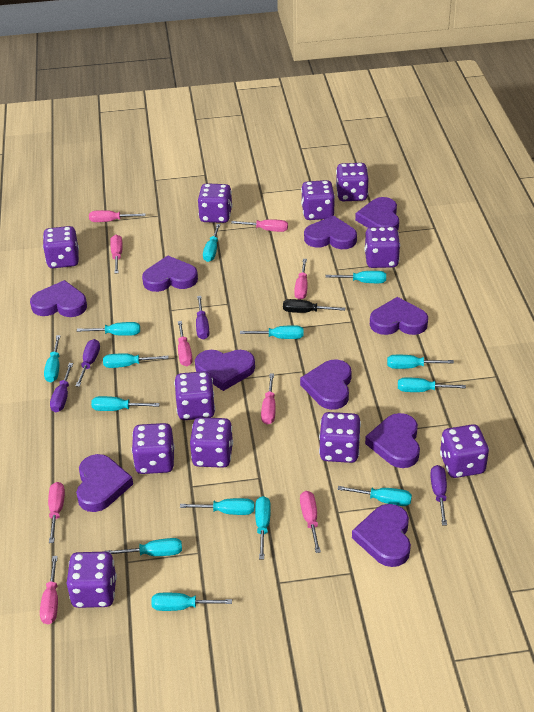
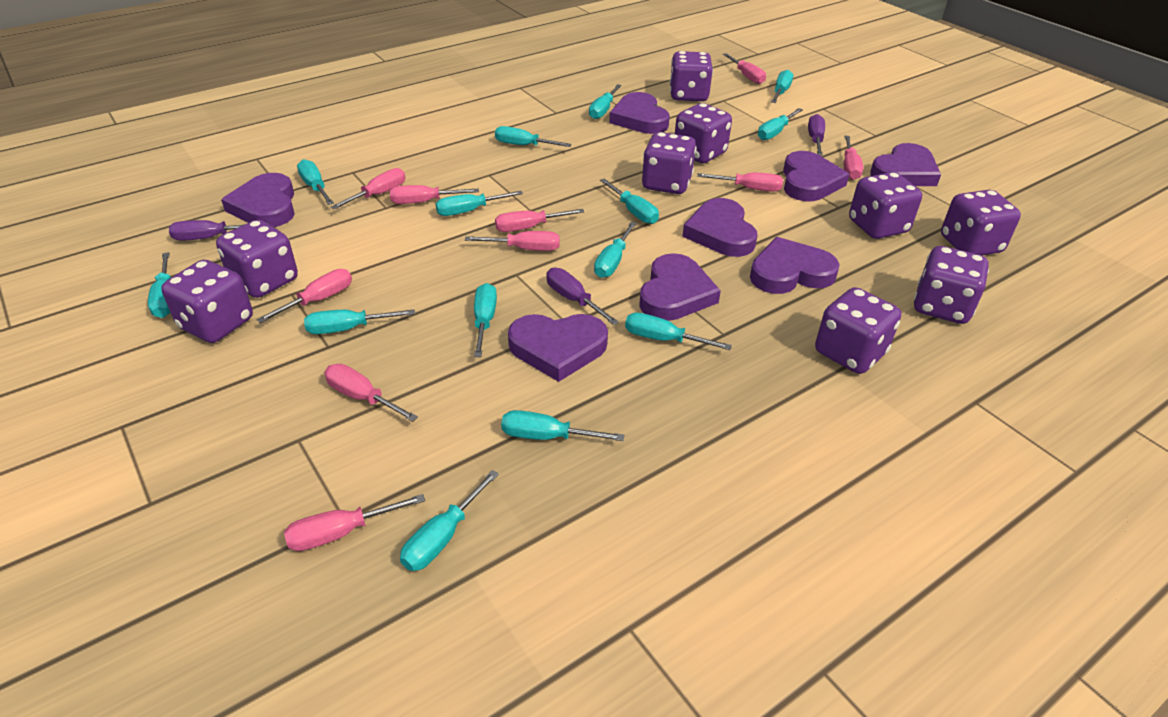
black screwdriver: 1 -> 0
pink screwdriver: 9 -> 10
purple dice: 11 -> 9
purple heart: 10 -> 8
purple screwdriver: 4 -> 3

